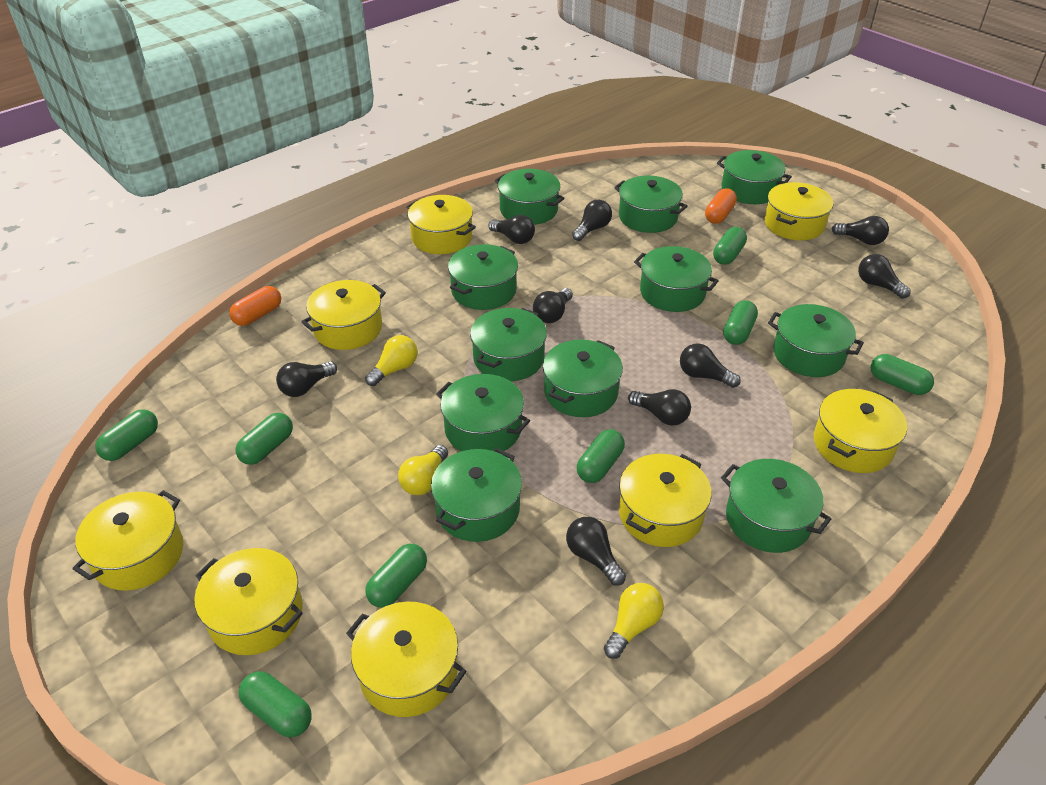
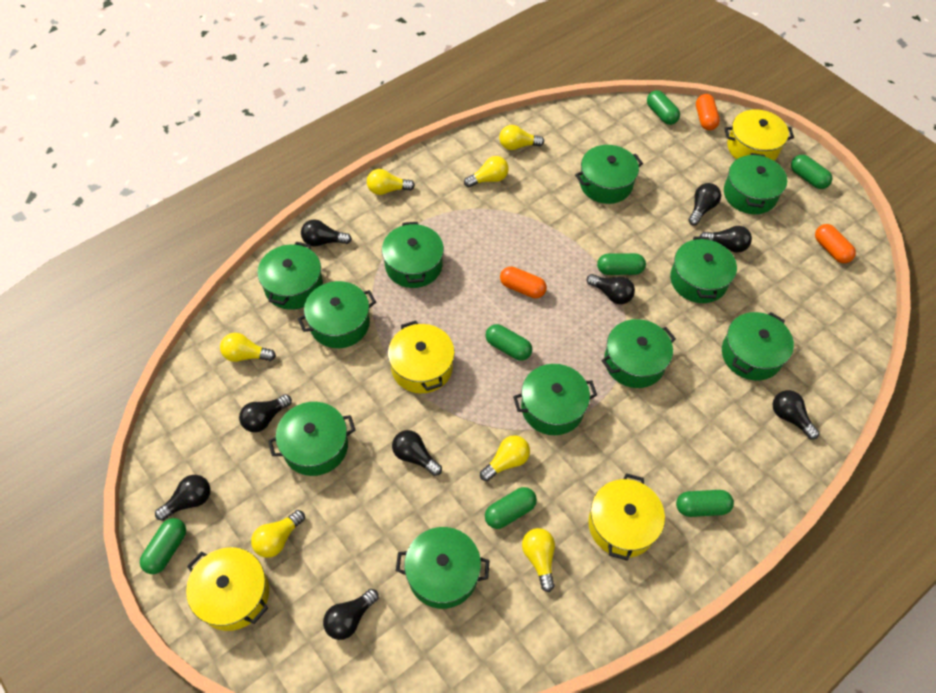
green capsule: 8 -> 7
orange capsule: 2 -> 3
yellow light bulb: 3 -> 7
yellow pot: 8 -> 4

